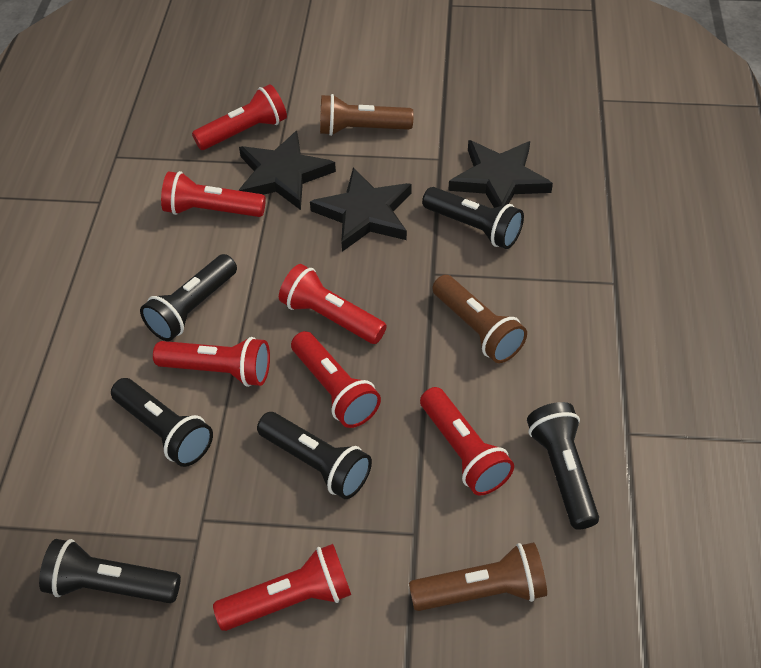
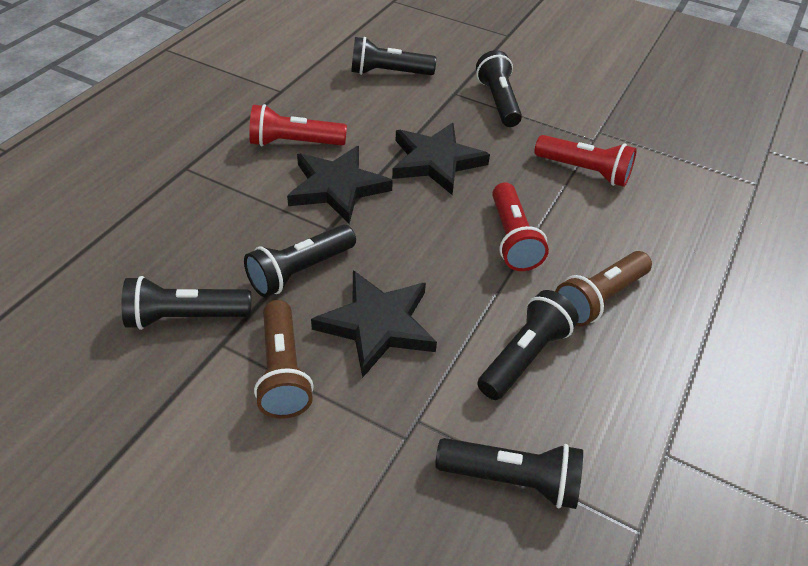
brown flashlight: 3 -> 2
red flashlight: 7 -> 3

